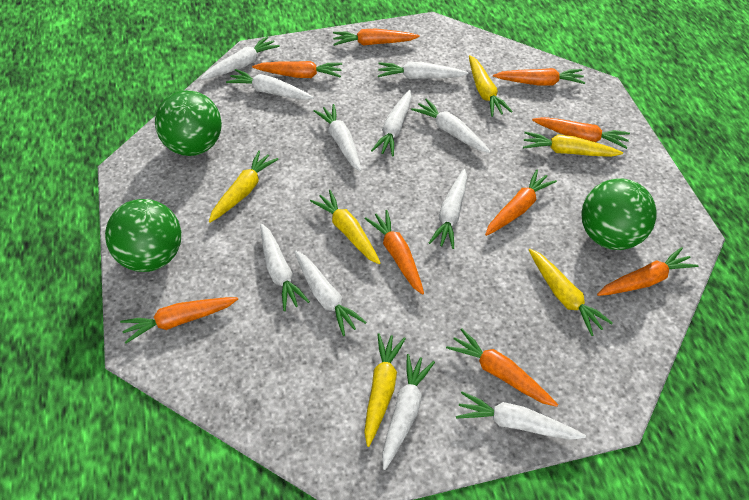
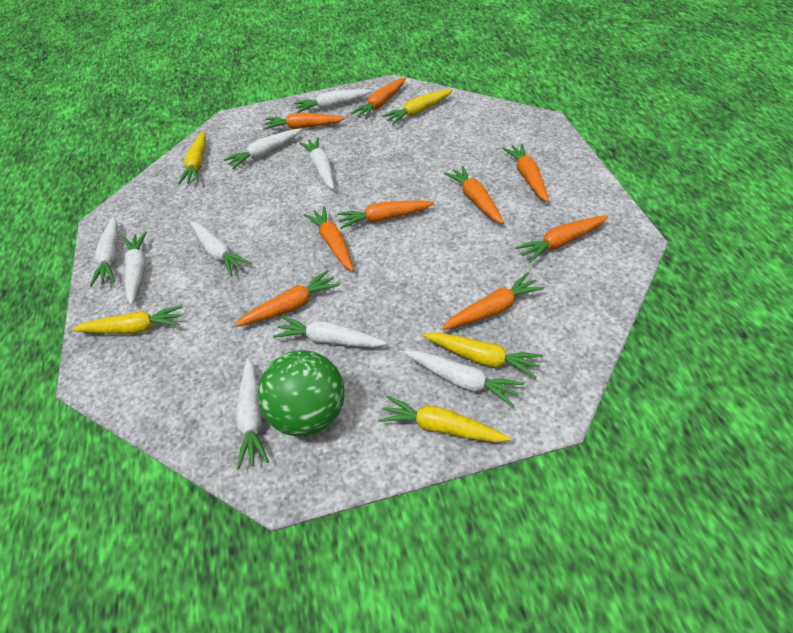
green ball: 3 -> 1
white carrot: 11 -> 9
yellow carrot: 6 -> 5

